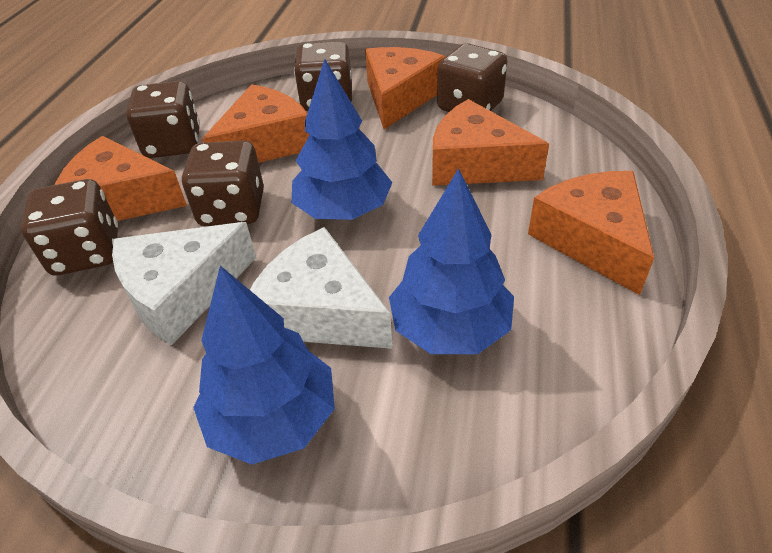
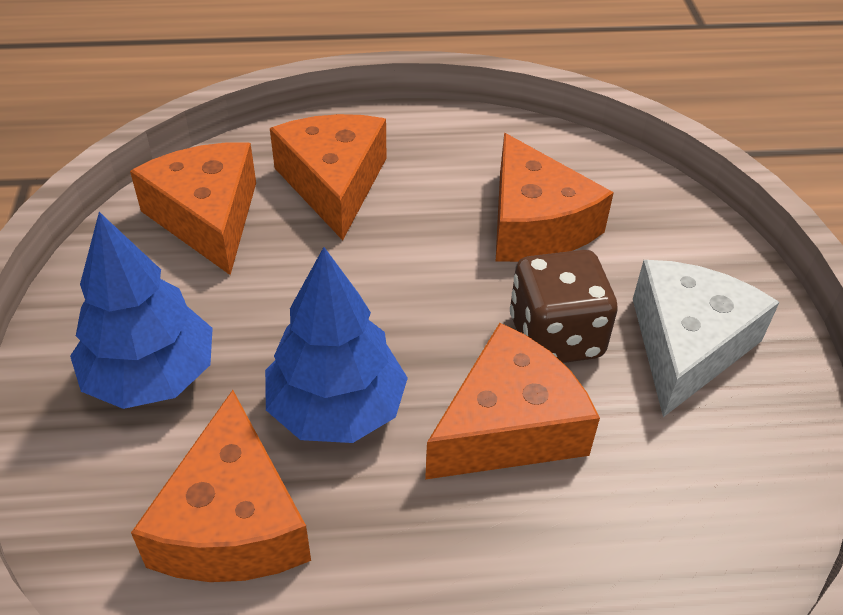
blue tree: 3 -> 2
brown dice: 5 -> 1
white cheese: 2 -> 1

